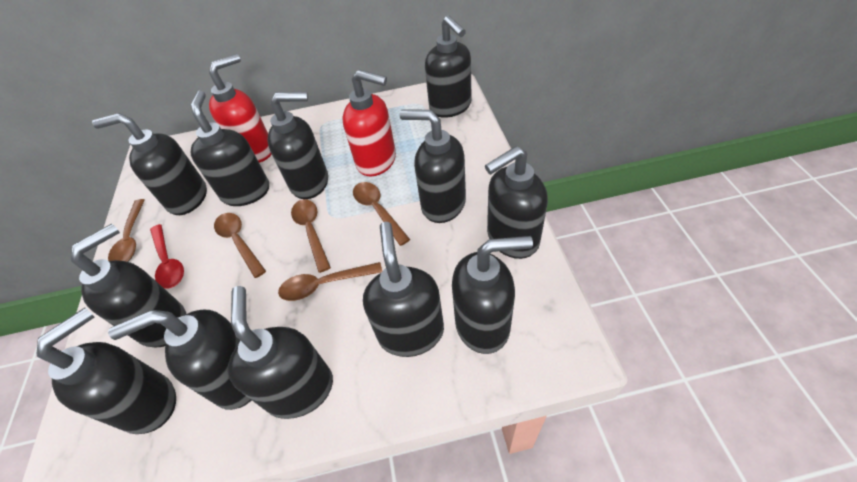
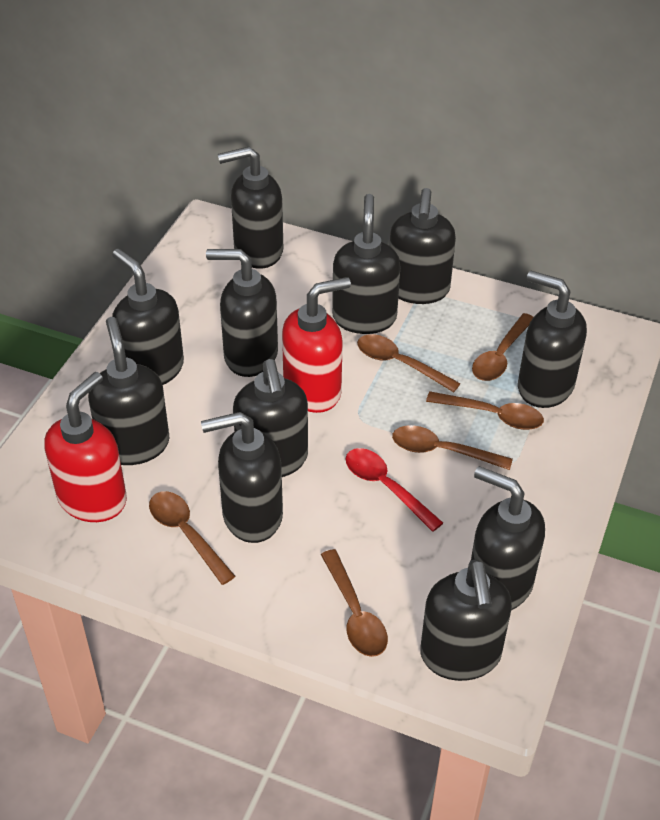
black soap dispenser: 12 -> 11
brown spoon: 5 -> 6

